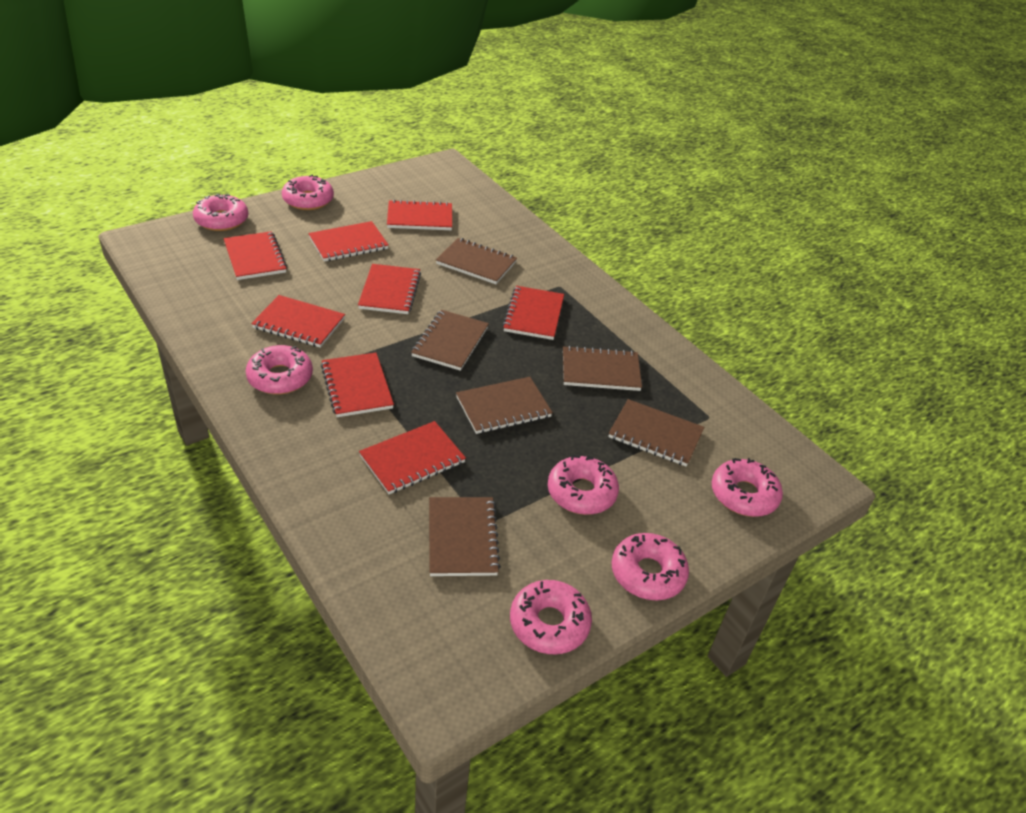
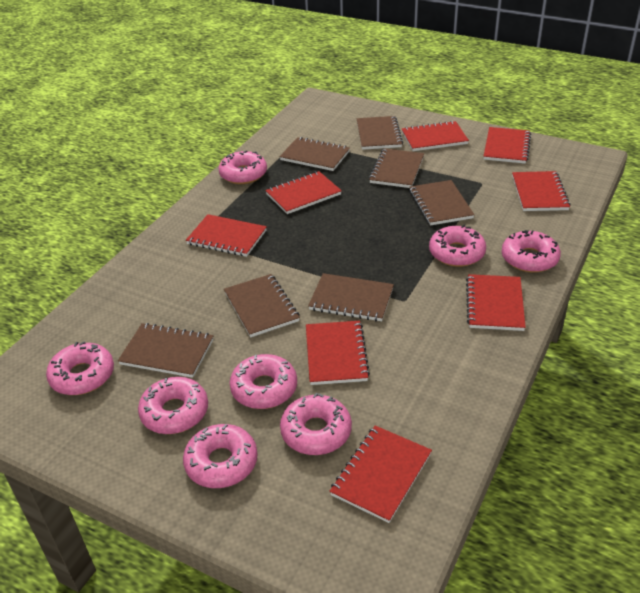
brown notebook: 6 -> 7
pink donut: 7 -> 8

